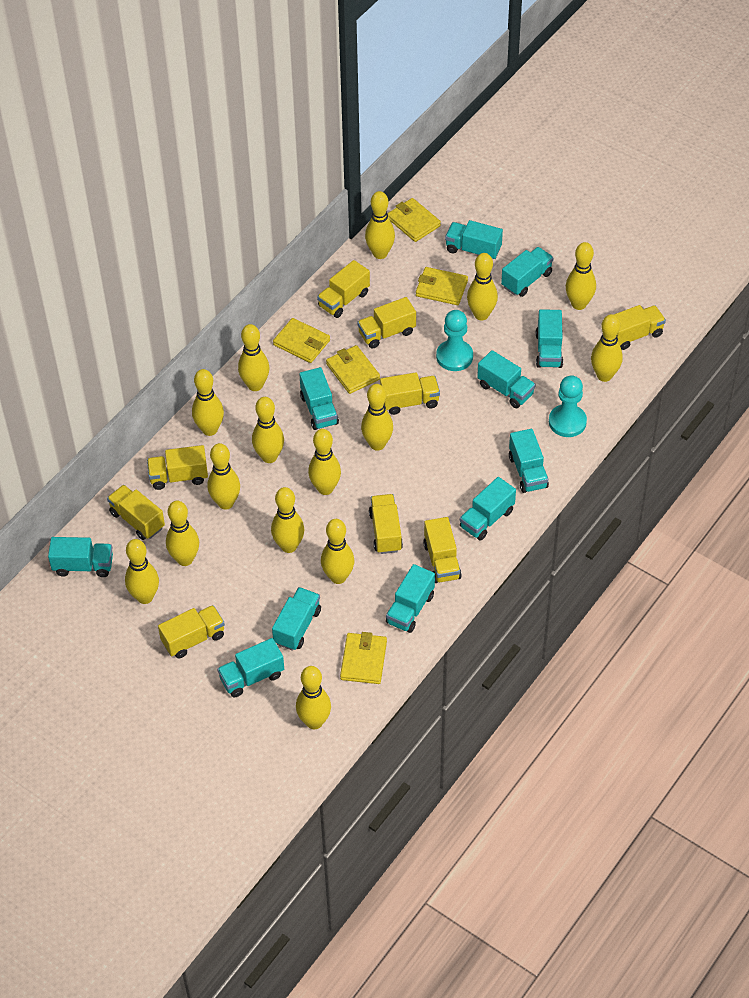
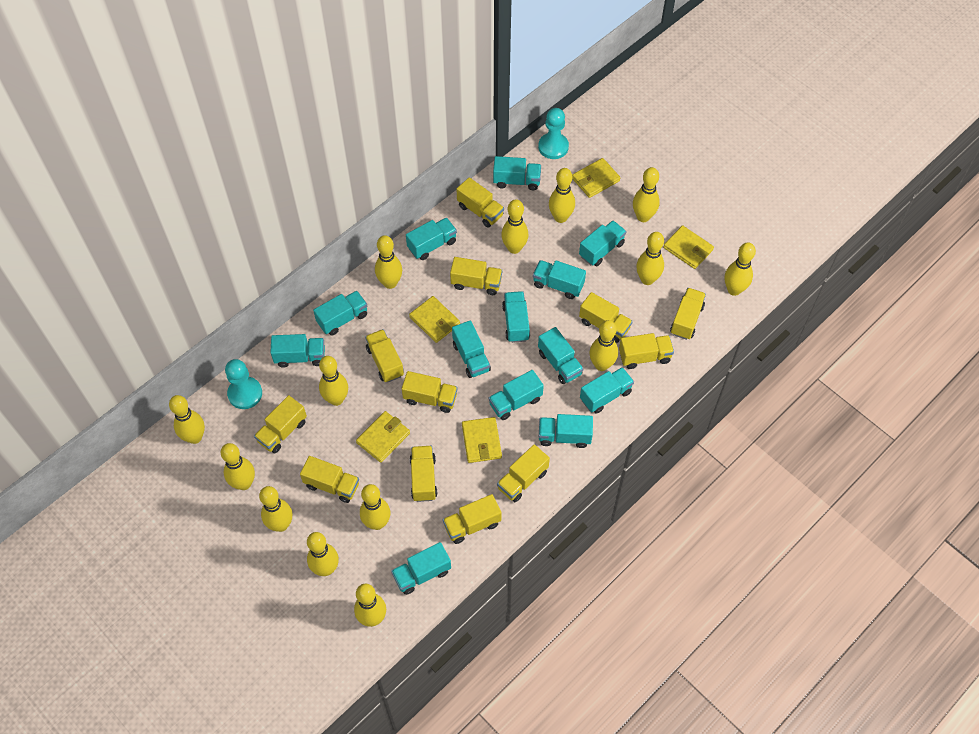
turquoise truck: 11 -> 13
yellow bowling pin: 15 -> 14
yellow truck: 9 -> 12

